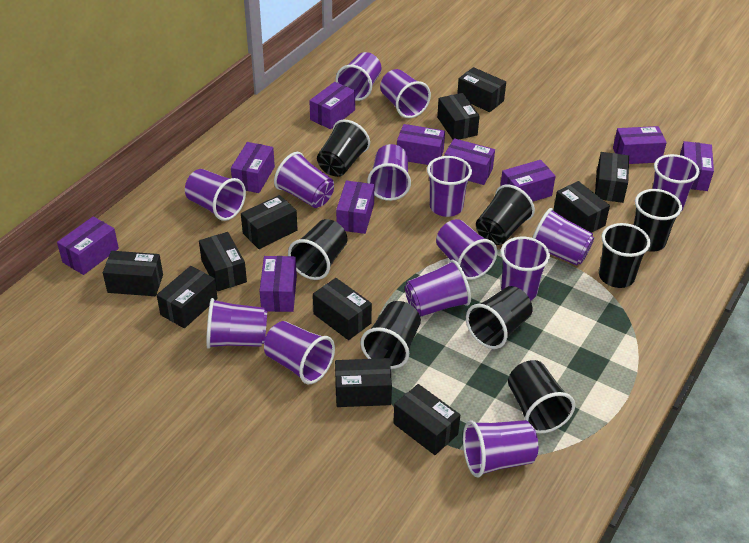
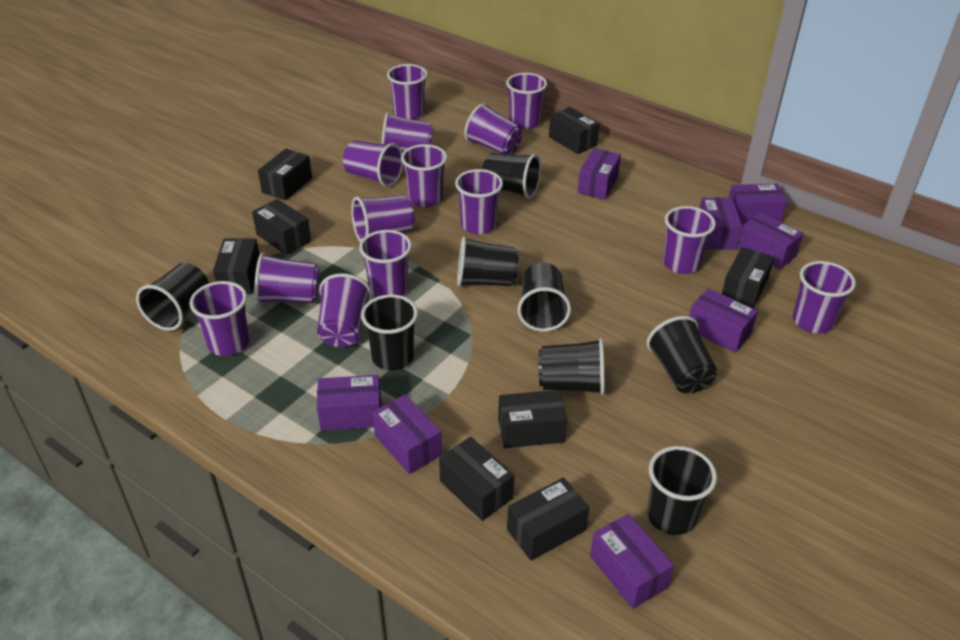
black box: 11 -> 8
purple box: 10 -> 8

